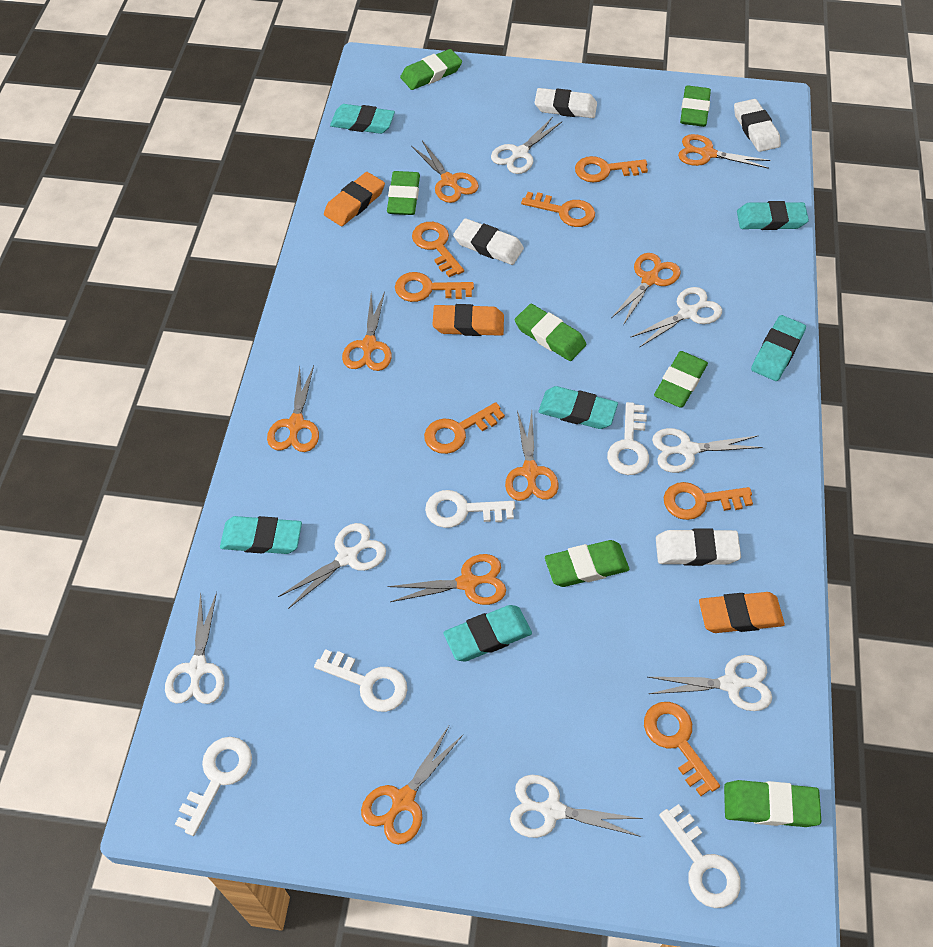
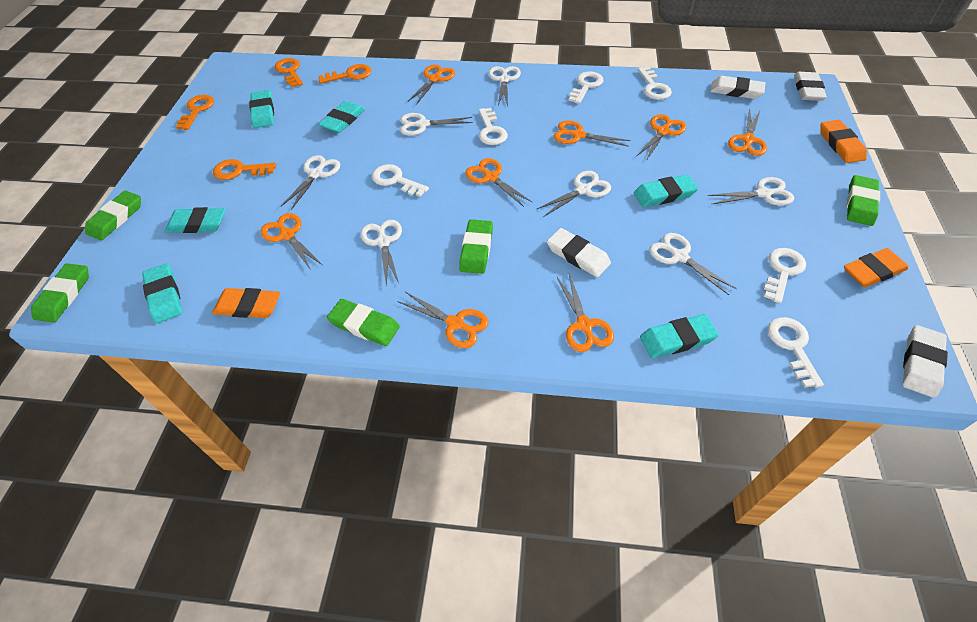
green eraser: 7 -> 5
orange key: 7 -> 4
white key: 5 -> 6

